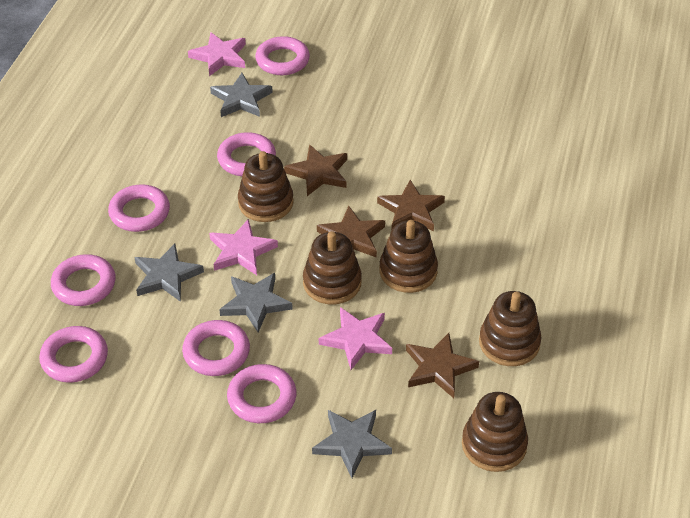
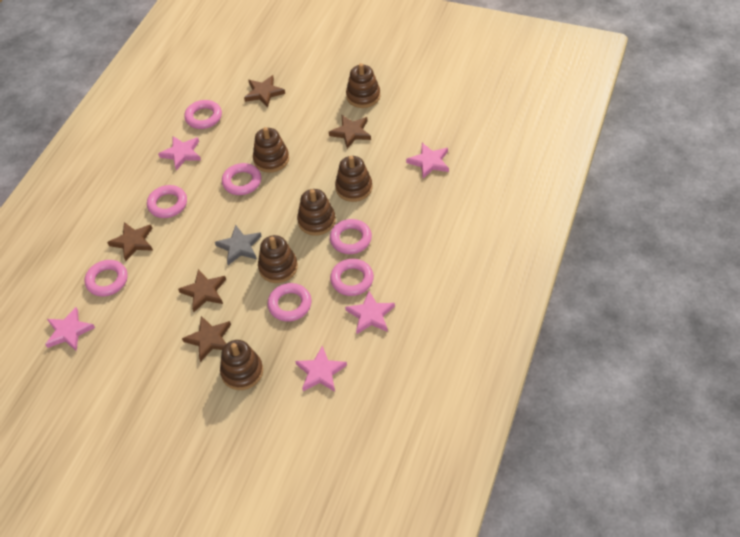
brown stacking toy: 5 -> 6
brown star: 4 -> 5
grey star: 4 -> 1
pink star: 3 -> 5

